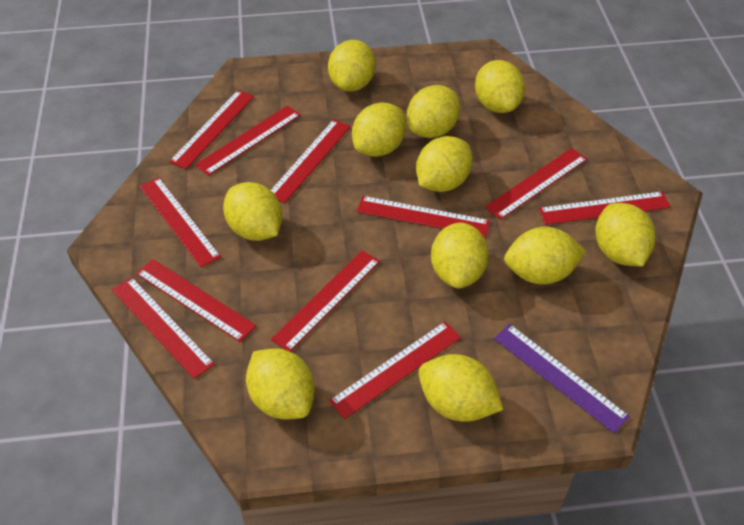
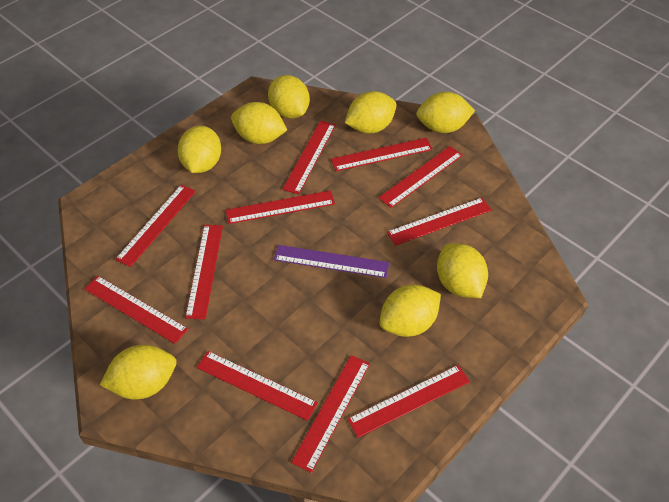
yellow lemon: 11 -> 8

